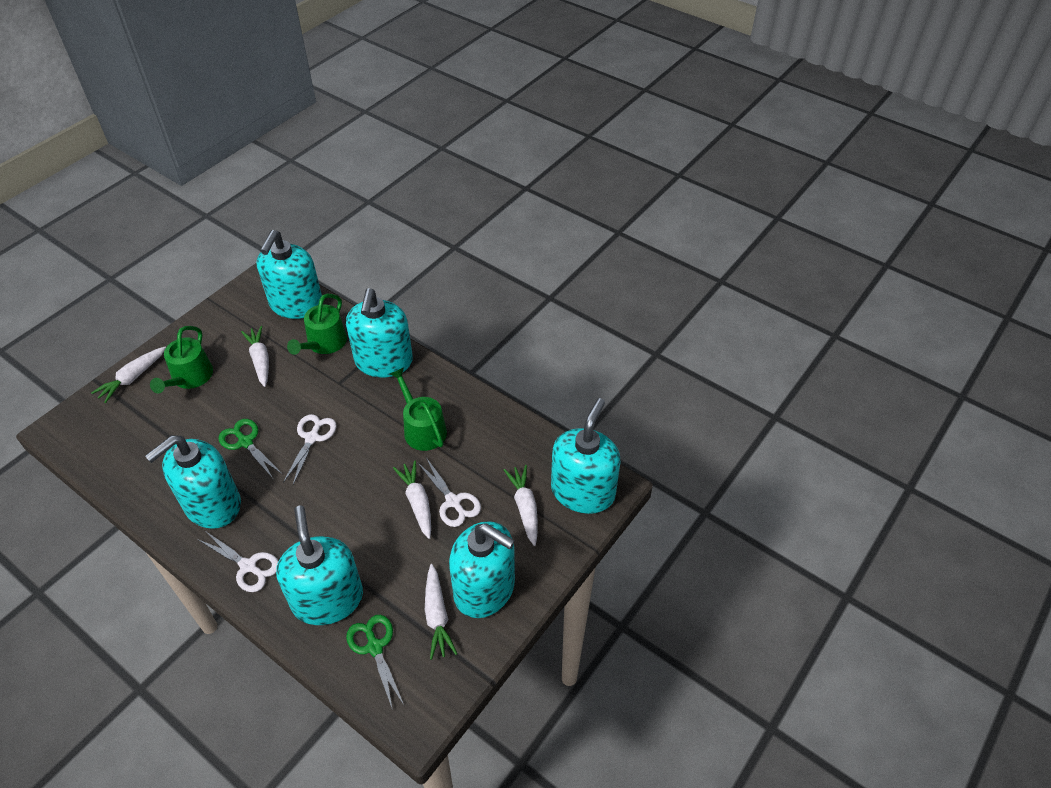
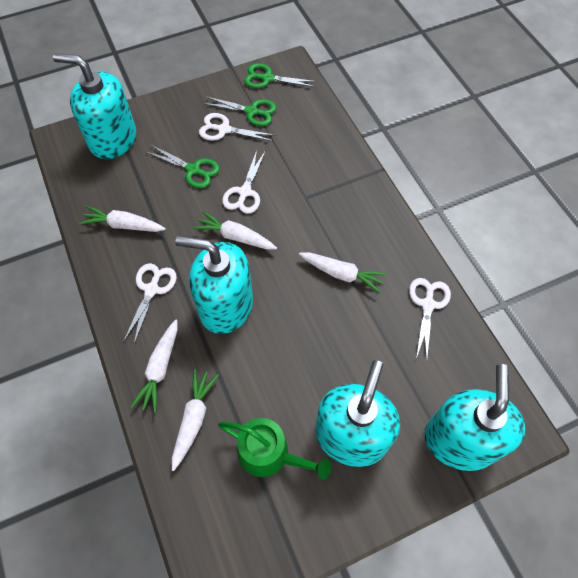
green scissors: 2 -> 3
green watering can: 3 -> 1
turquoise soap dispenser: 6 -> 4
white scissors: 3 -> 4

